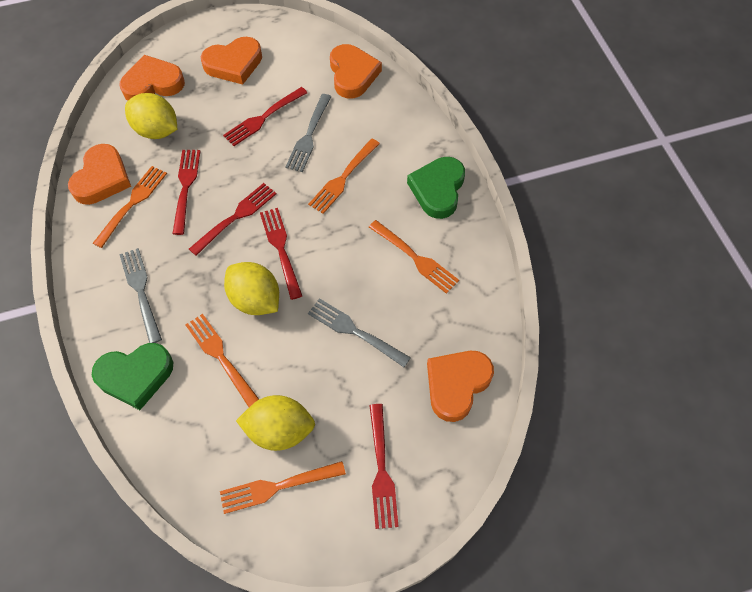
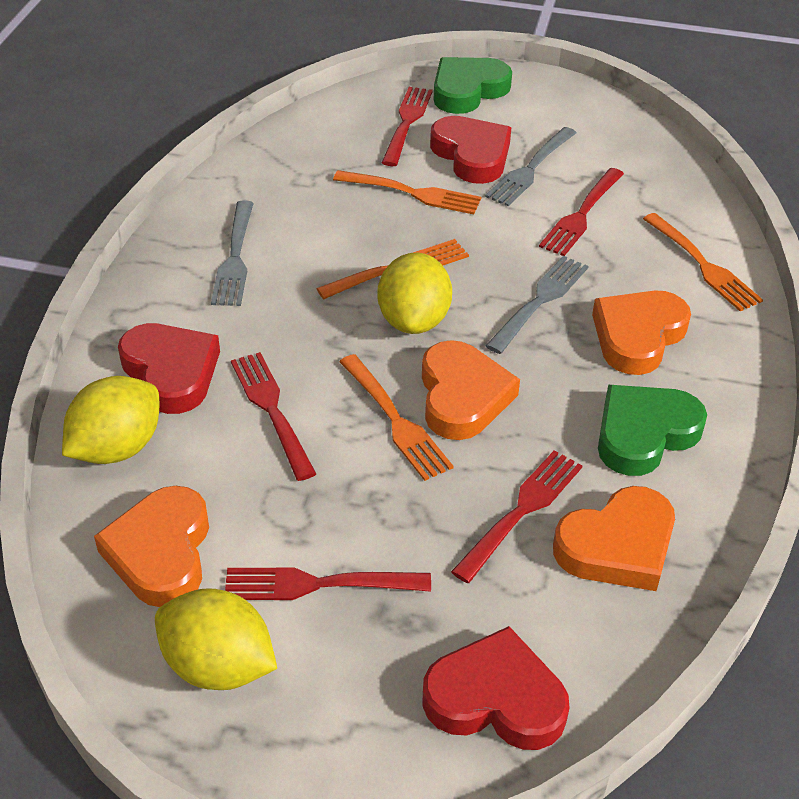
orange fork: 5 -> 4
orange heart: 5 -> 4
red heart: 0 -> 3

